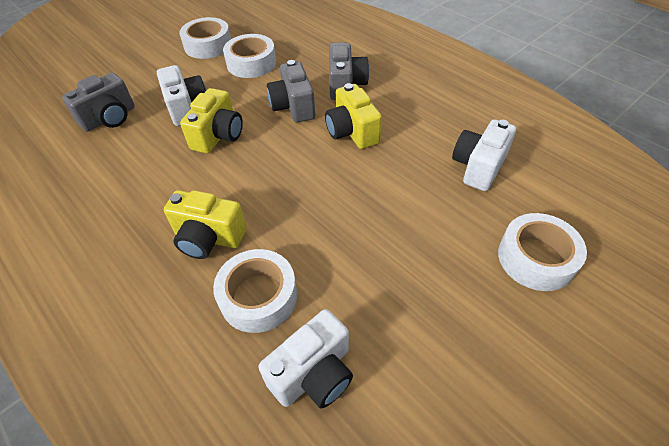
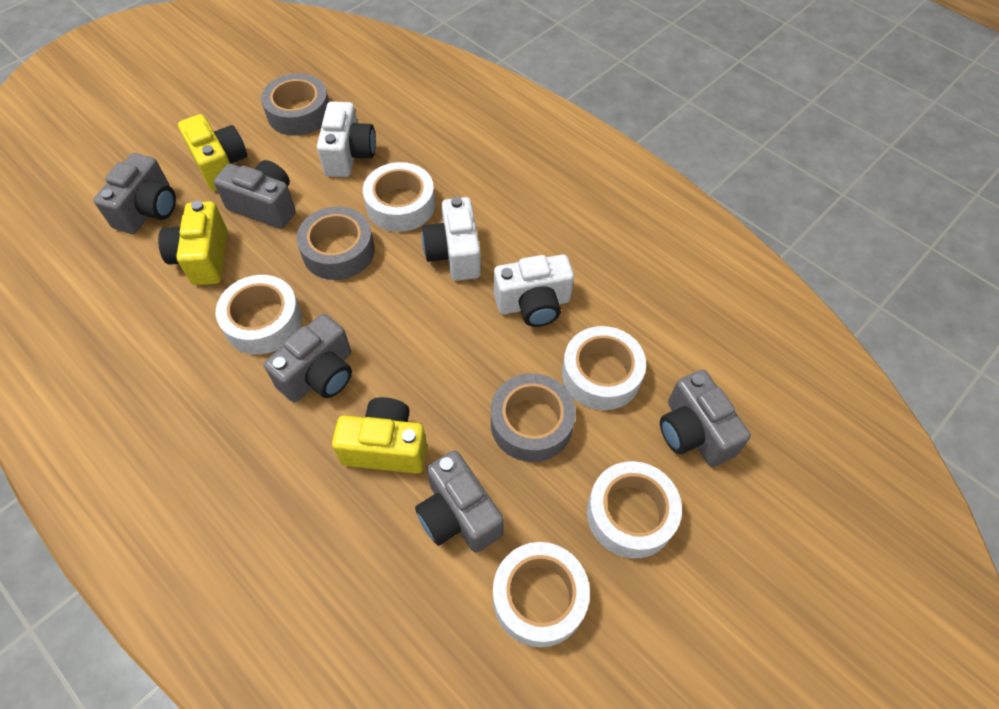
grey camera: 3 -> 5
grey tape: 0 -> 3
white tape: 4 -> 5

